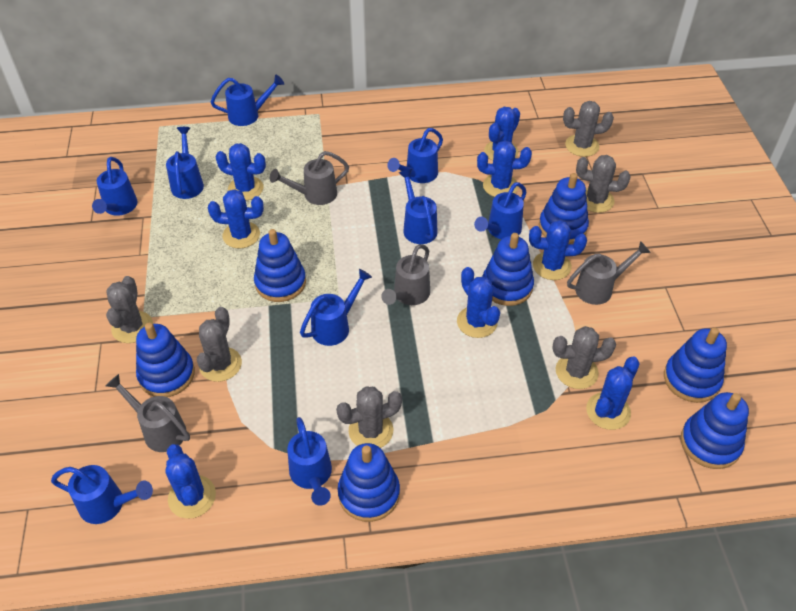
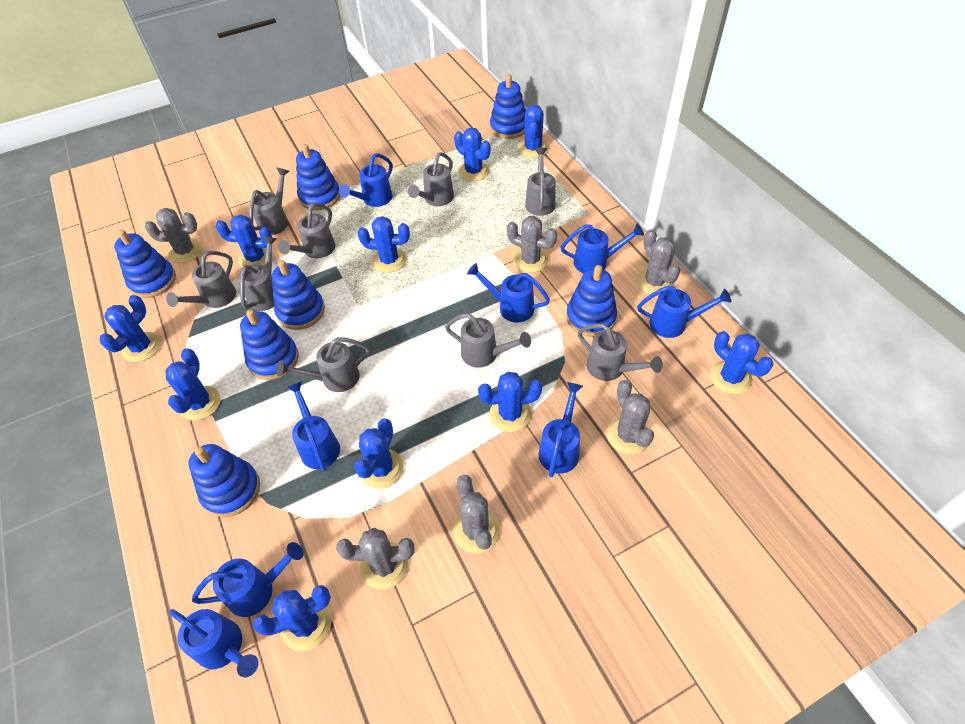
blue cactus: 8 -> 10
blue watering can: 9 -> 8
grey watering can: 4 -> 9

